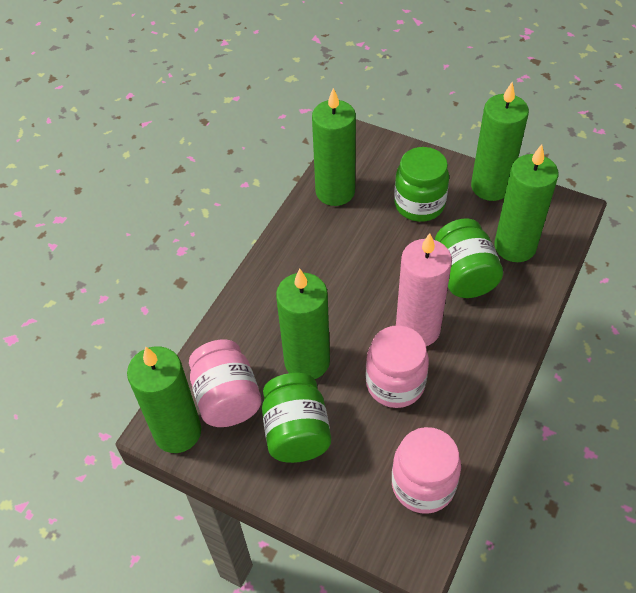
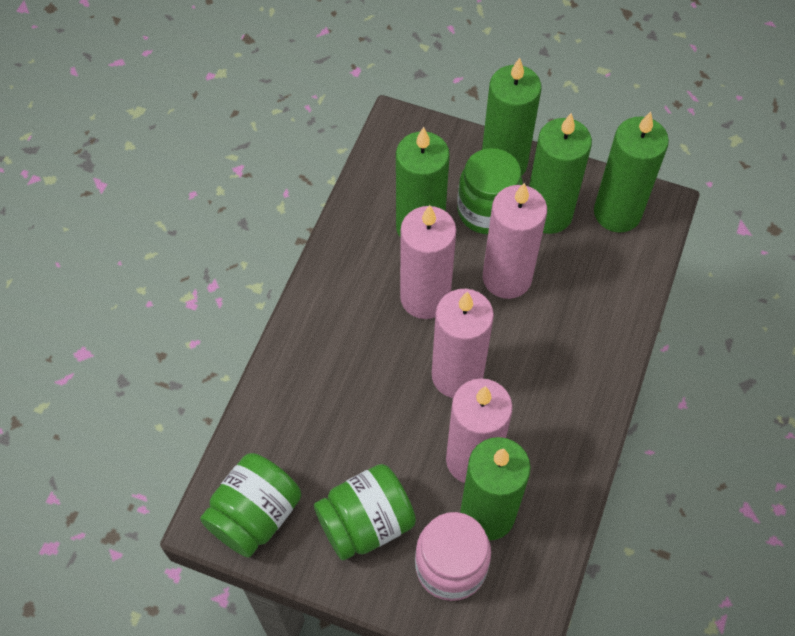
pink candle: 1 -> 4
pink jar: 3 -> 1

